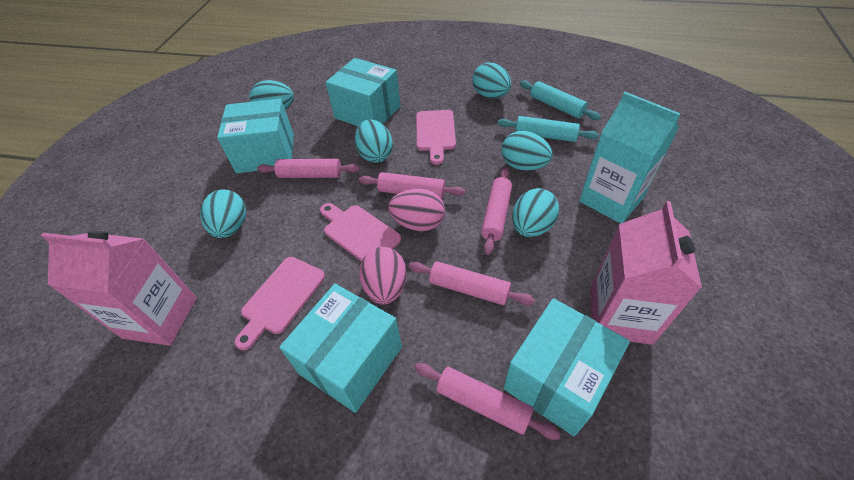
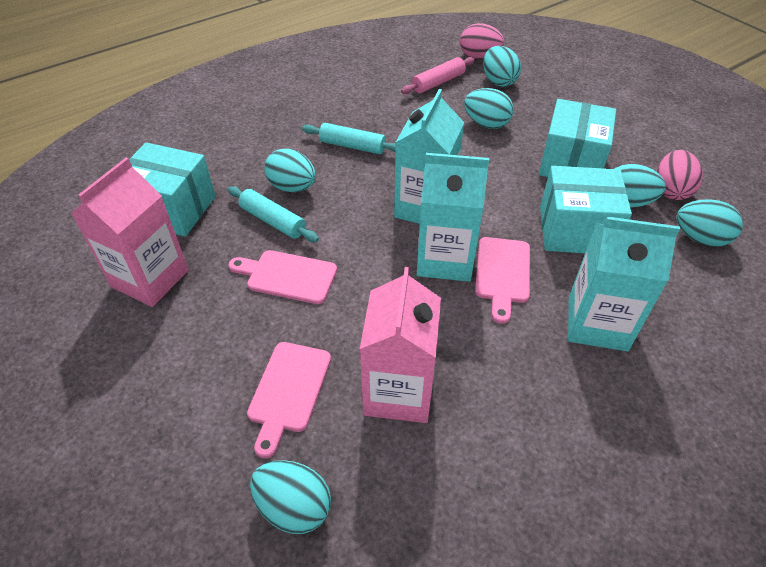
pink rolling pin: 5 -> 1
turquoise box: 4 -> 3
turquoise carton: 1 -> 3

